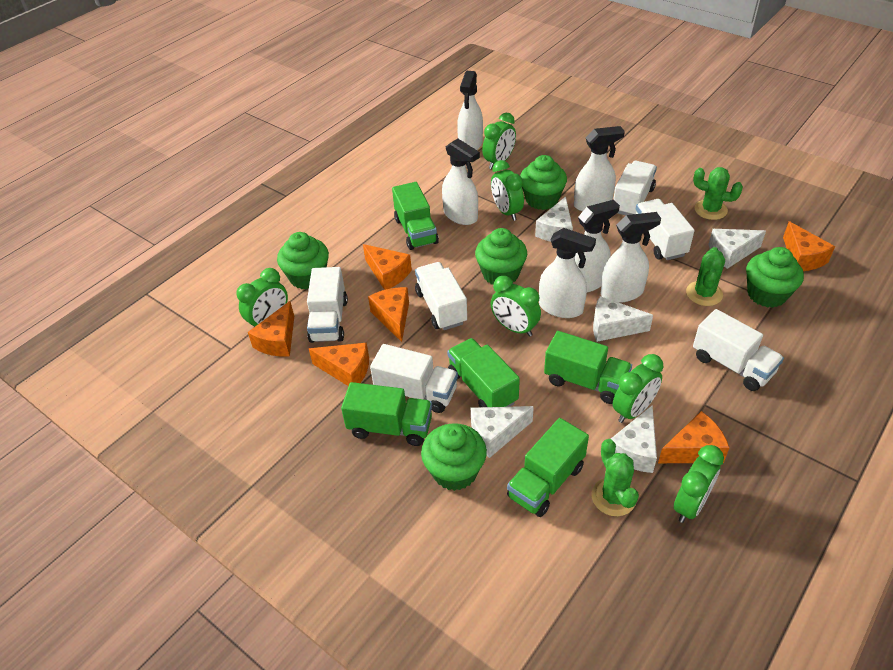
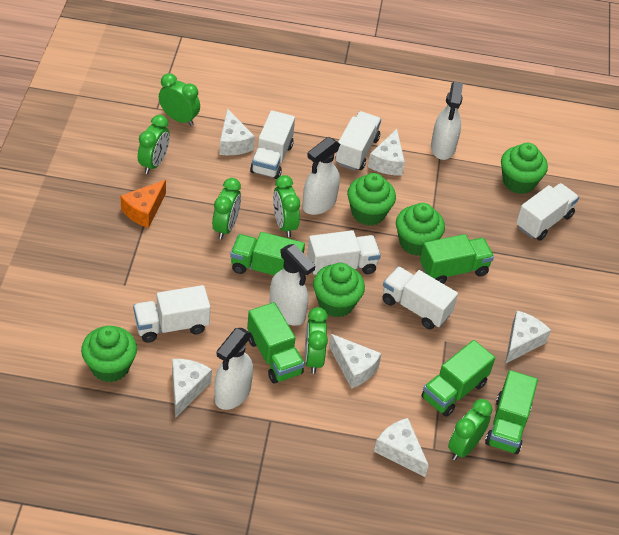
green cactus: 3 -> 0
orange cheese: 6 -> 1
white cheese: 5 -> 6
white spray bottle: 6 -> 4

